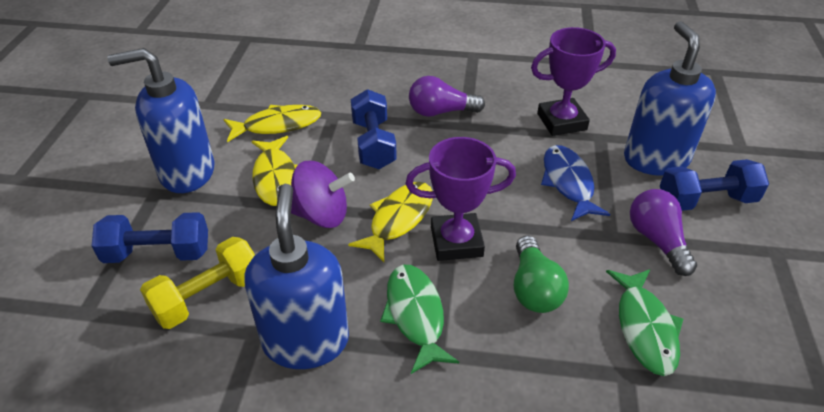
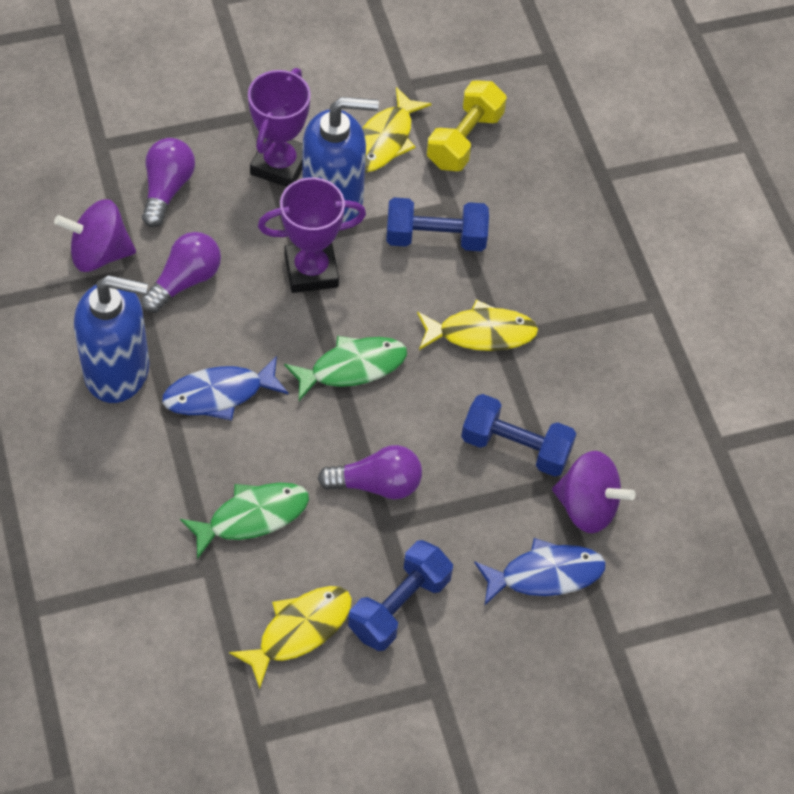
blue fish: 1 -> 2
blue soap dispenser: 3 -> 2
green light bulb: 1 -> 0
purple light bulb: 2 -> 3
purple spinning top: 1 -> 2

